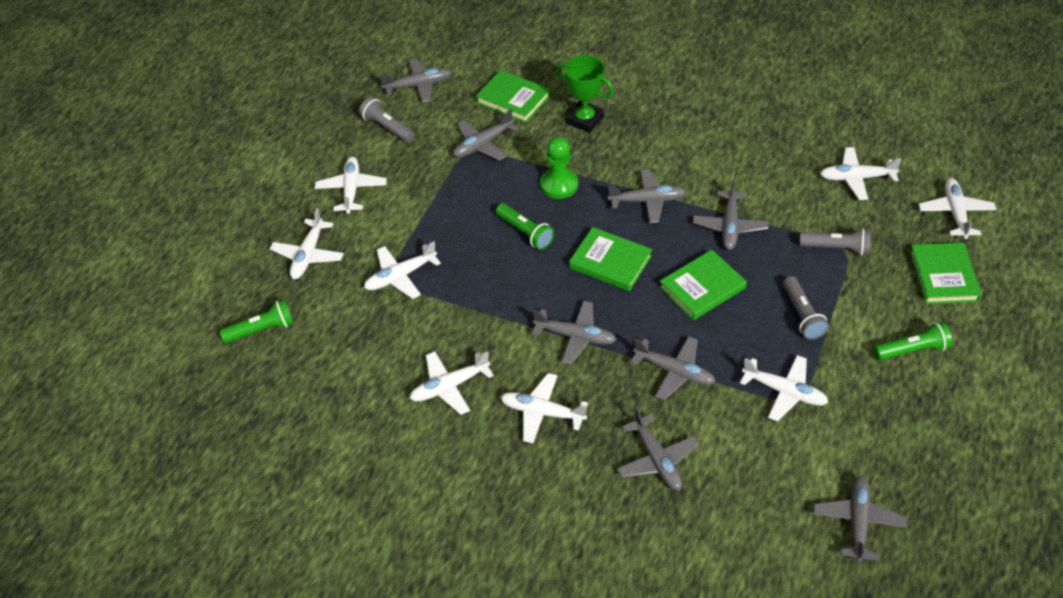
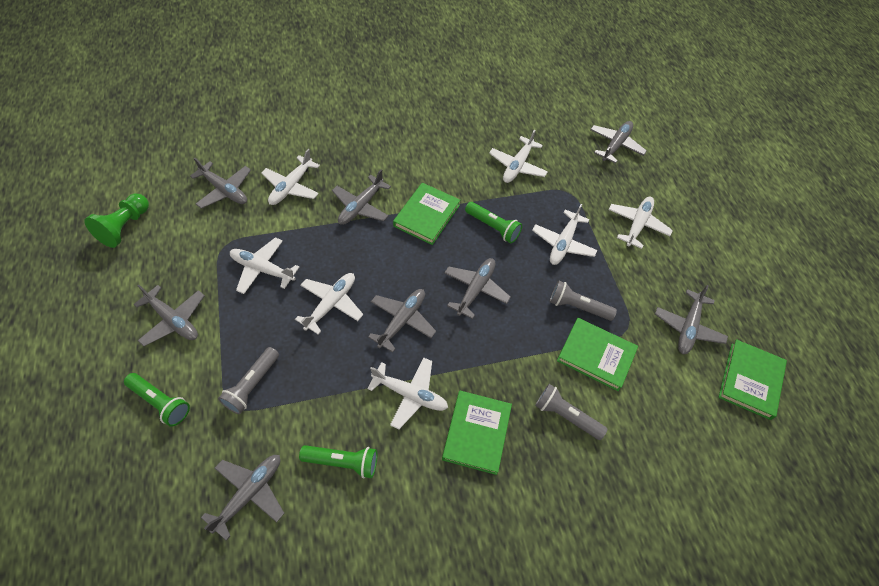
green trophy: 1 -> 0
white plane: 8 -> 7

